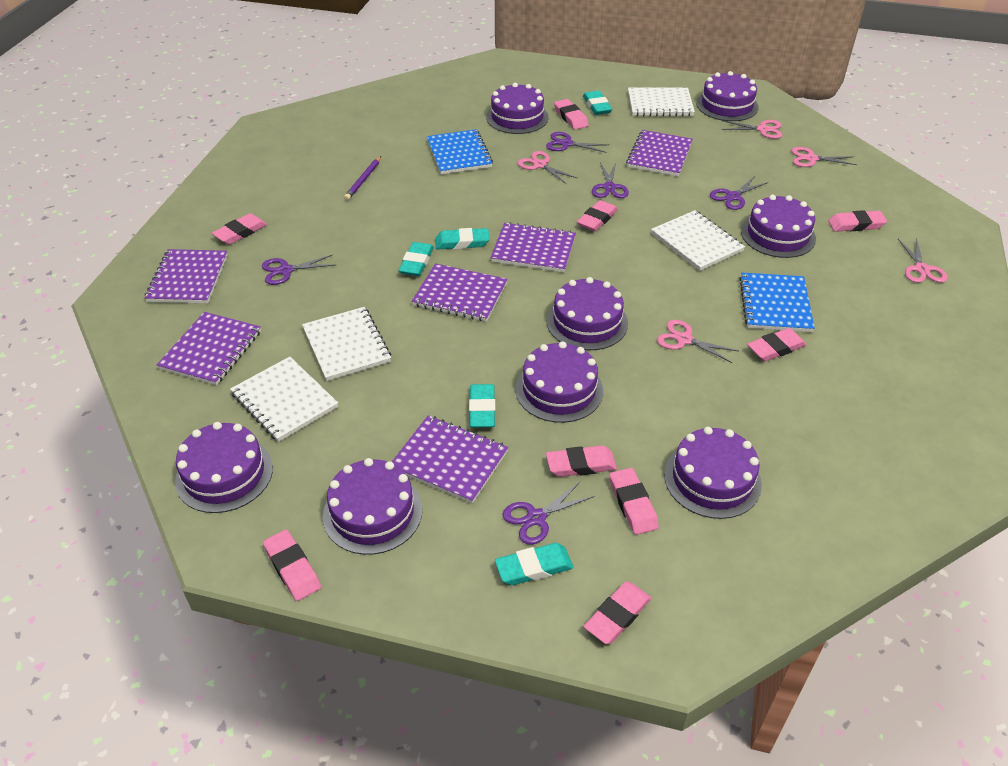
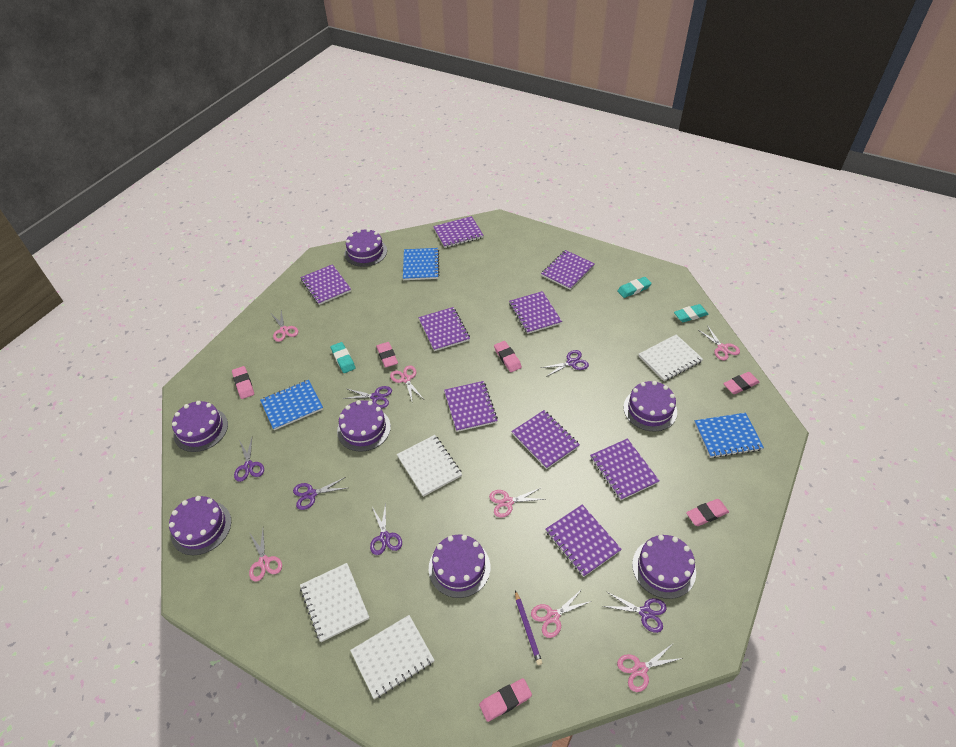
blue notebook: 2 -> 3
pink eraser: 9 -> 6
pink scissors: 5 -> 7
purple cake: 8 -> 7
purple notebook: 6 -> 9
purple scissors: 5 -> 6
turquoise eraser: 5 -> 3

